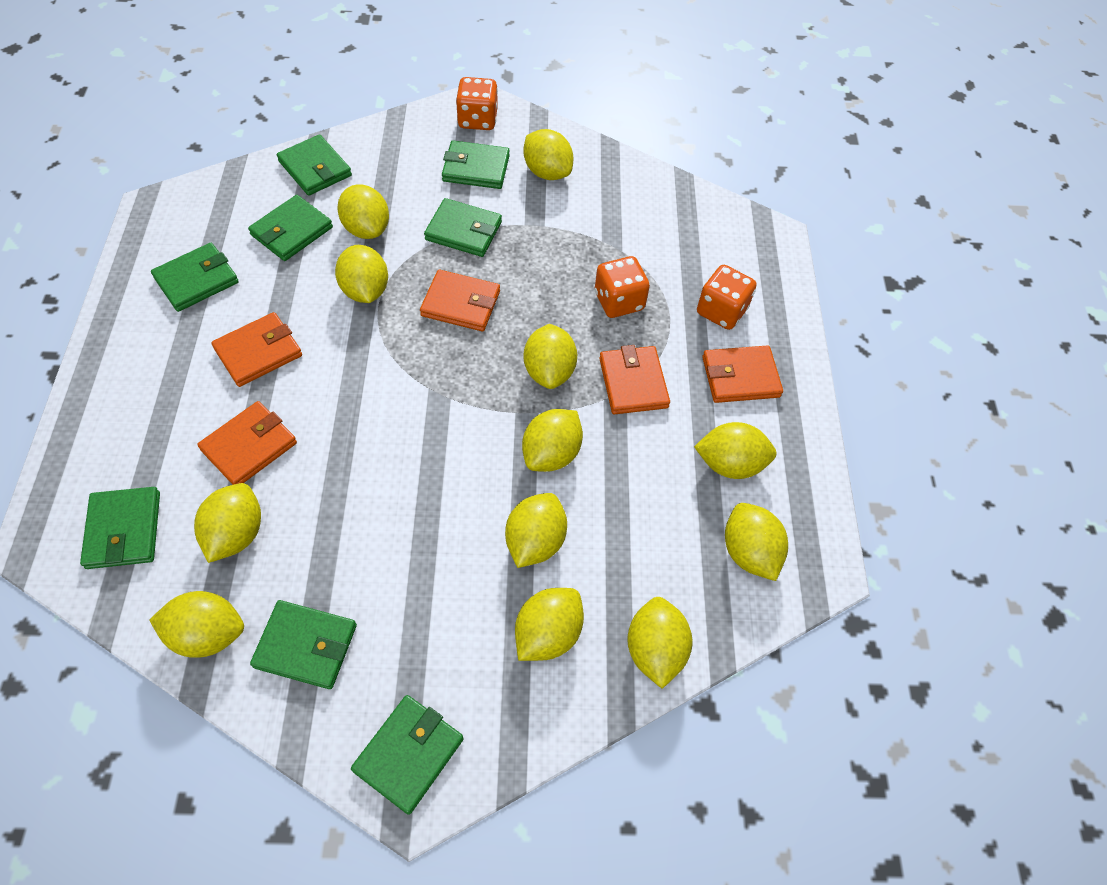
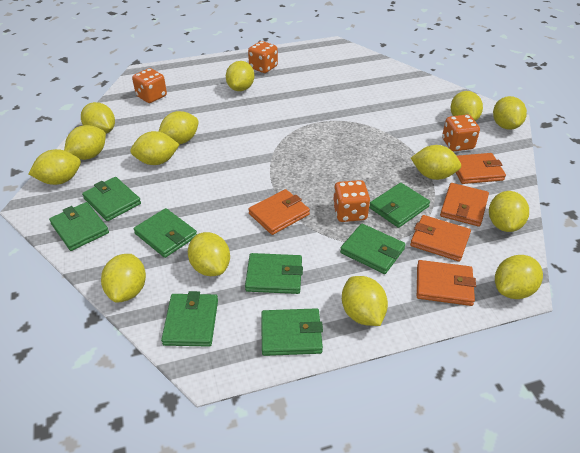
orange dice: 3 -> 4
yellow lemon: 12 -> 14

